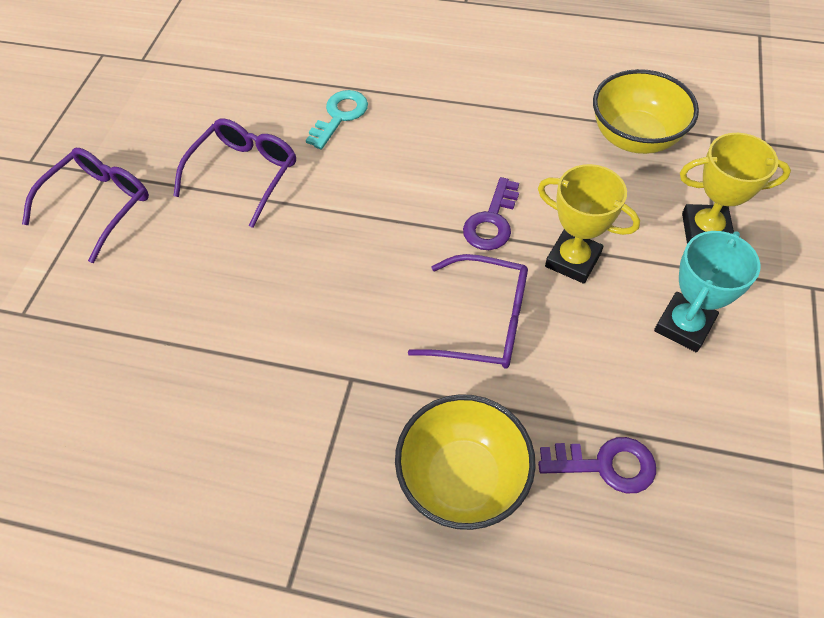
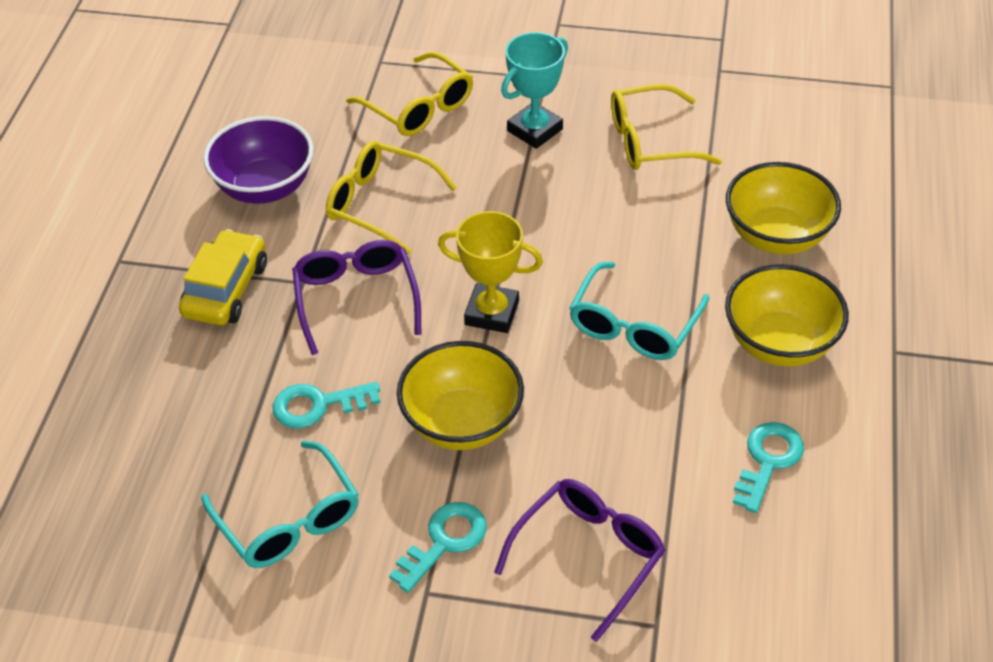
purple bowl: 0 -> 1
purple glasses: 3 -> 2
purple key: 2 -> 0
turquoise glasses: 0 -> 2
turquoise key: 1 -> 3
yellow bowl: 2 -> 3
yellow car: 0 -> 1
yellow glasses: 0 -> 3
yellow trophy: 2 -> 1

